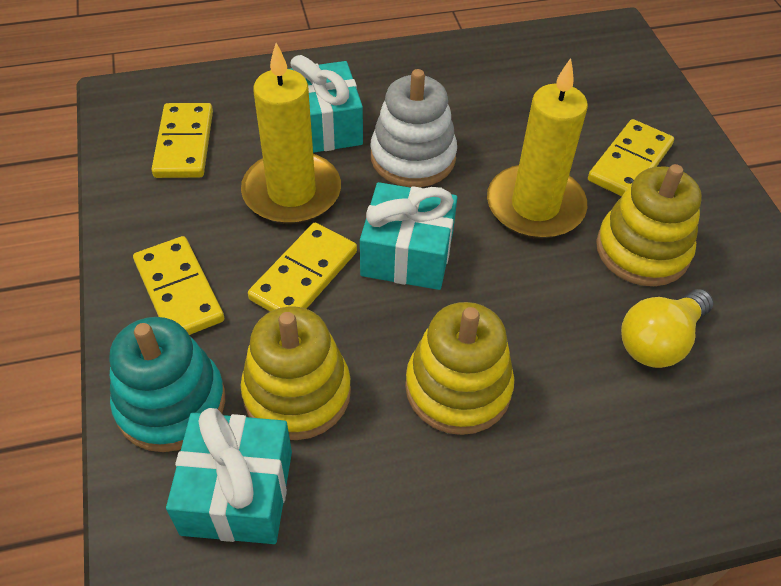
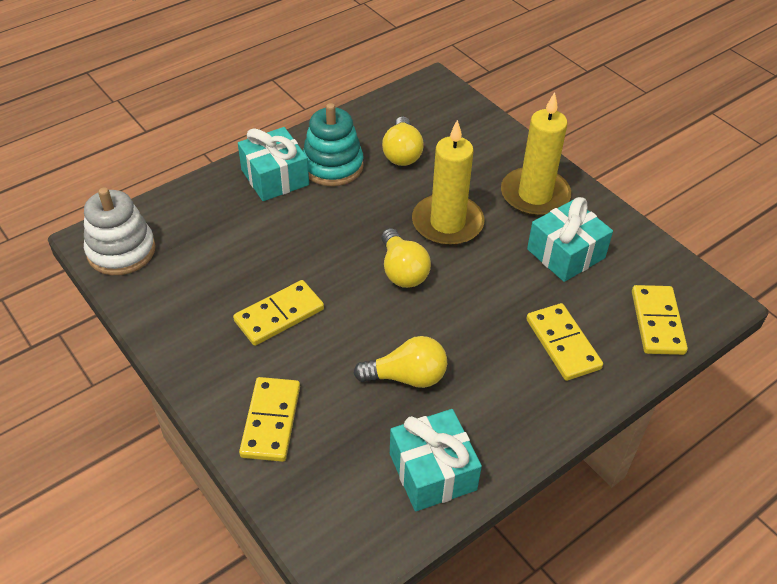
yellow light bulb: 1 -> 3
yellow stacking toy: 3 -> 0

